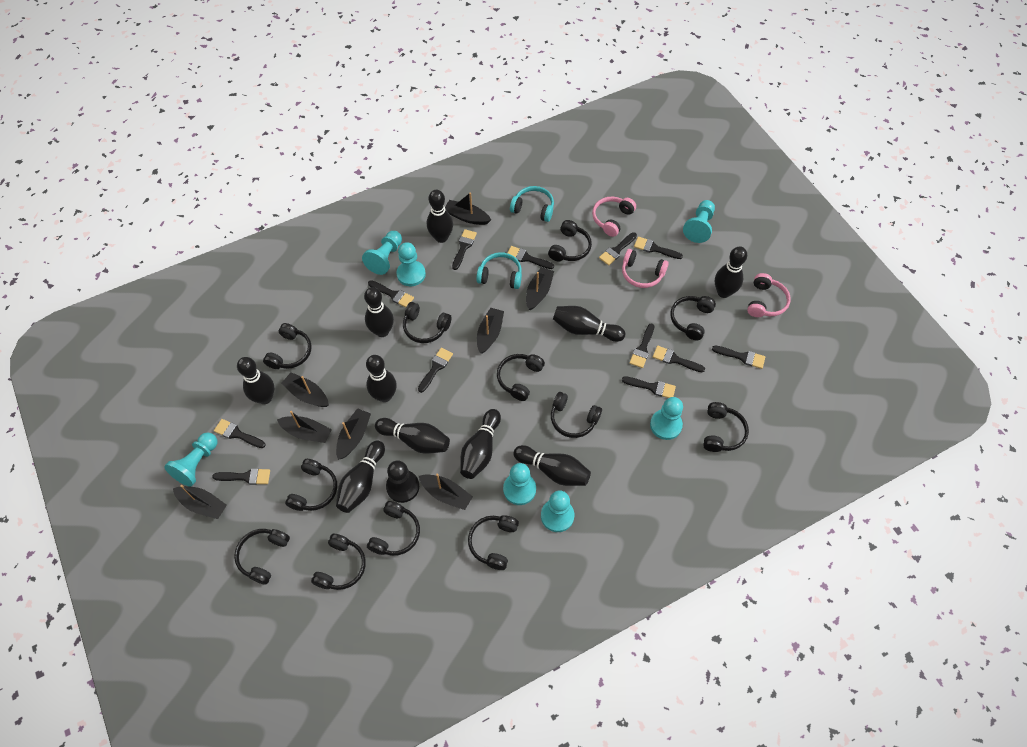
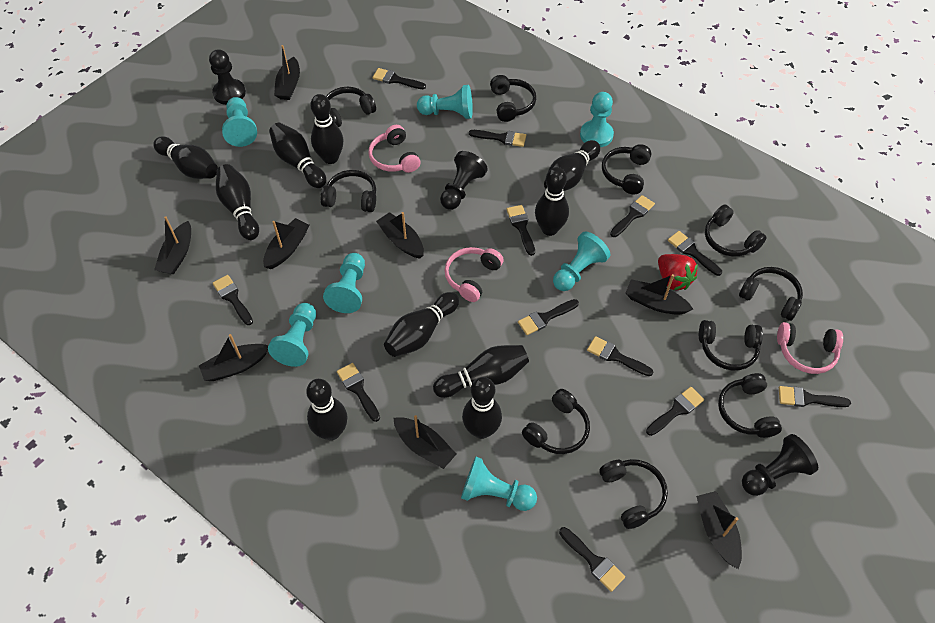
black headphones: 12 -> 10
black pawn: 1 -> 3
red strawberry: 0 -> 1
turquoise headphones: 2 -> 0

